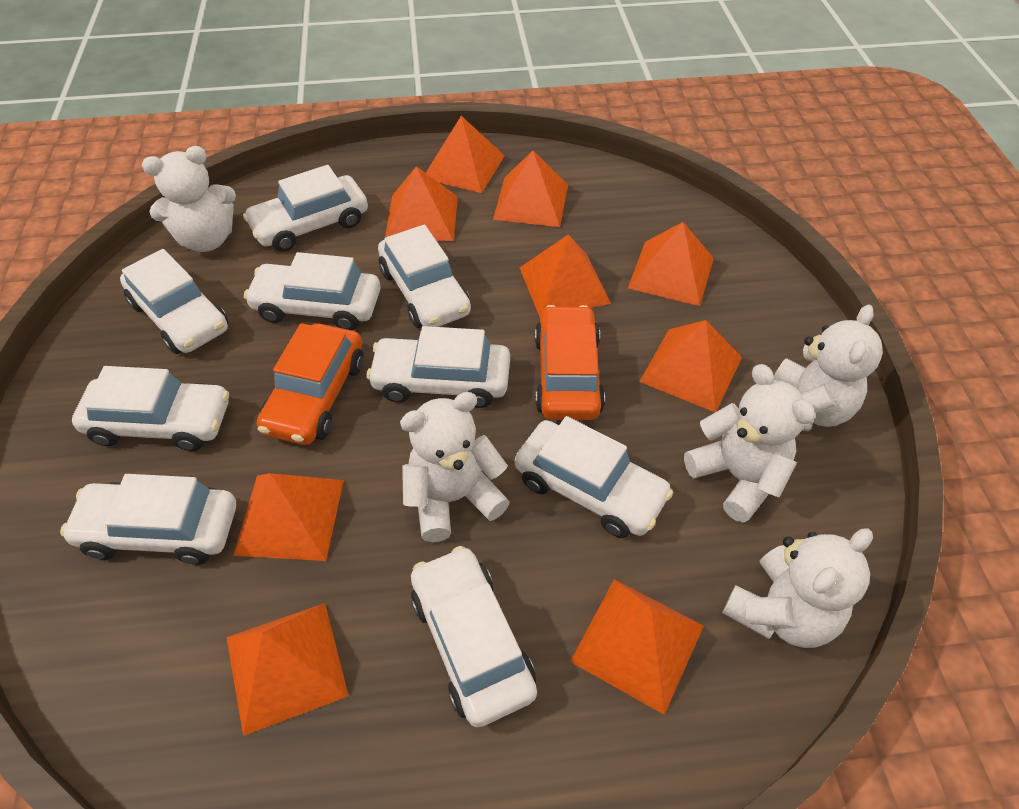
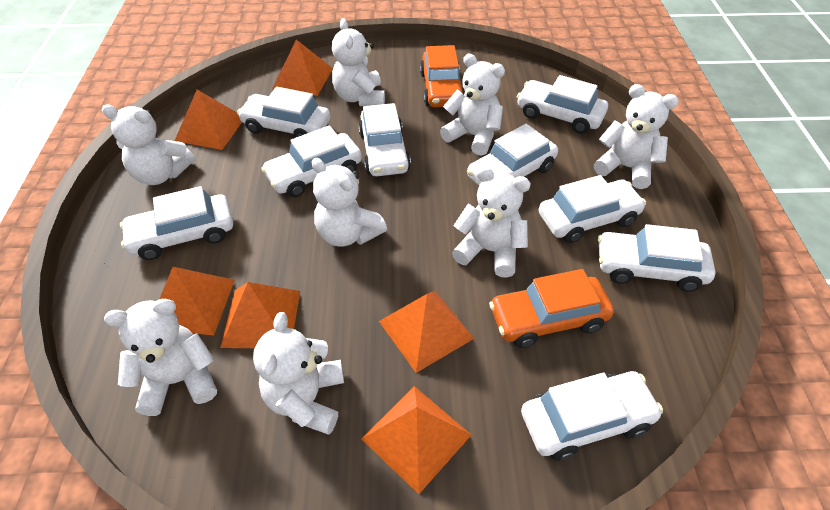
orange pyramid: 9 -> 6
white teddy bear: 5 -> 8

